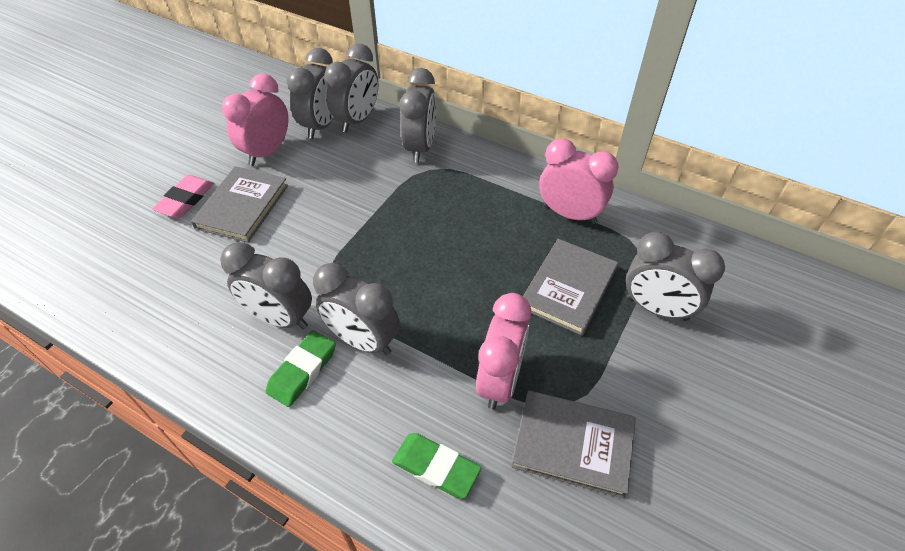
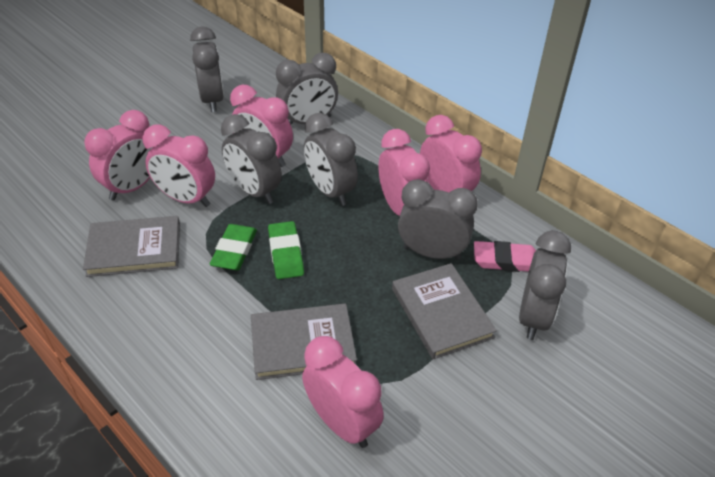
pink clock: 3 -> 6

